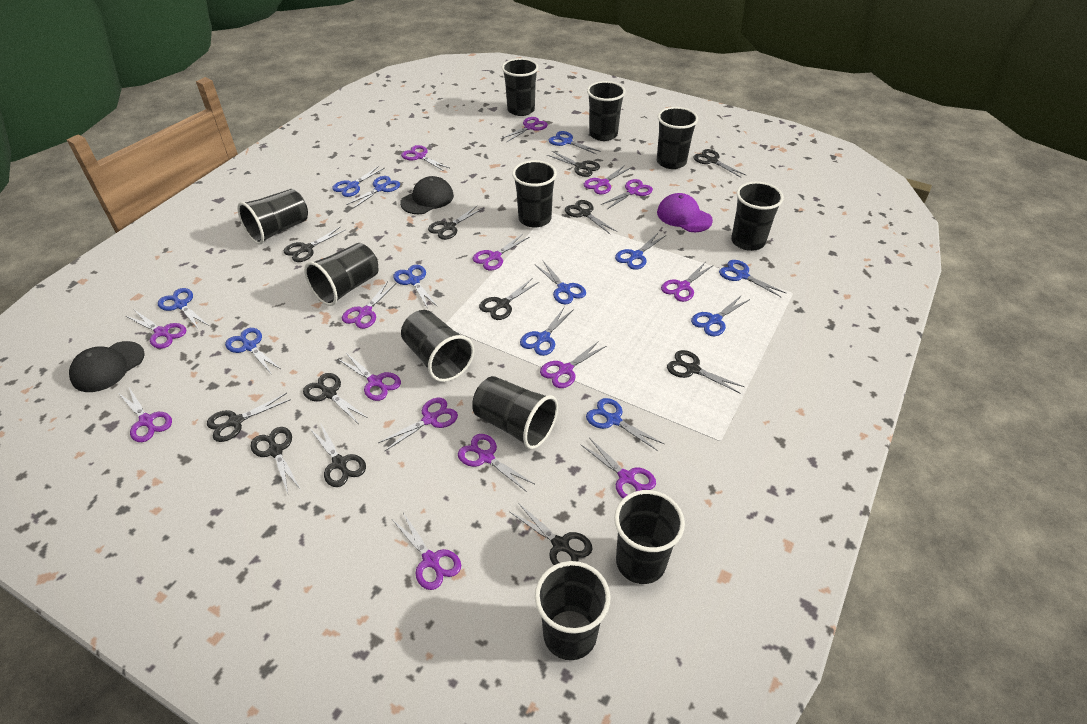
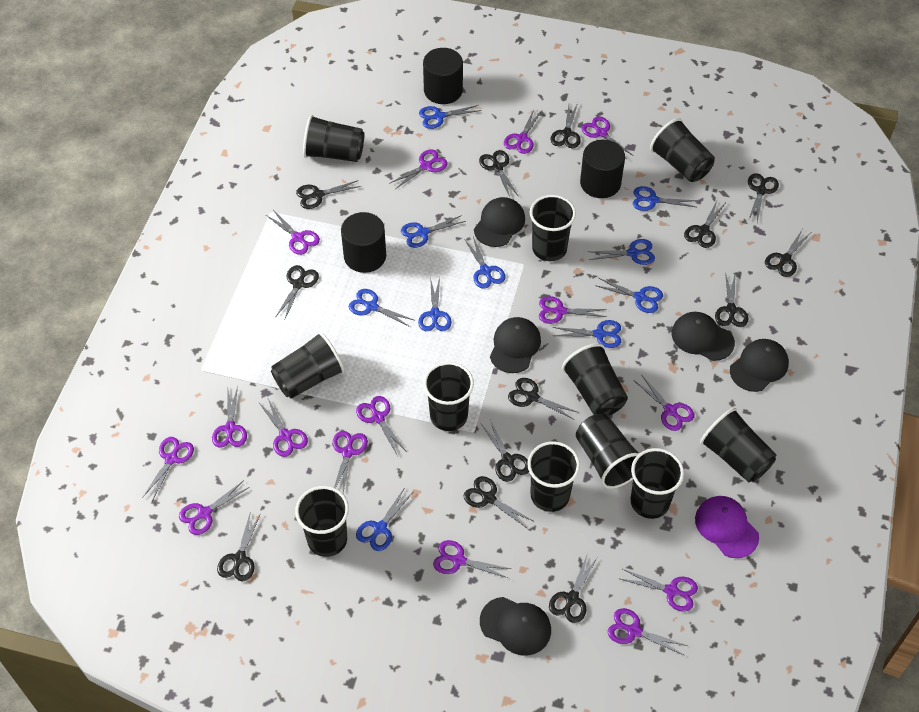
black cap: 2 -> 5
black cylinder: 0 -> 3
black scissors: 12 -> 13
blue scissors: 12 -> 10

